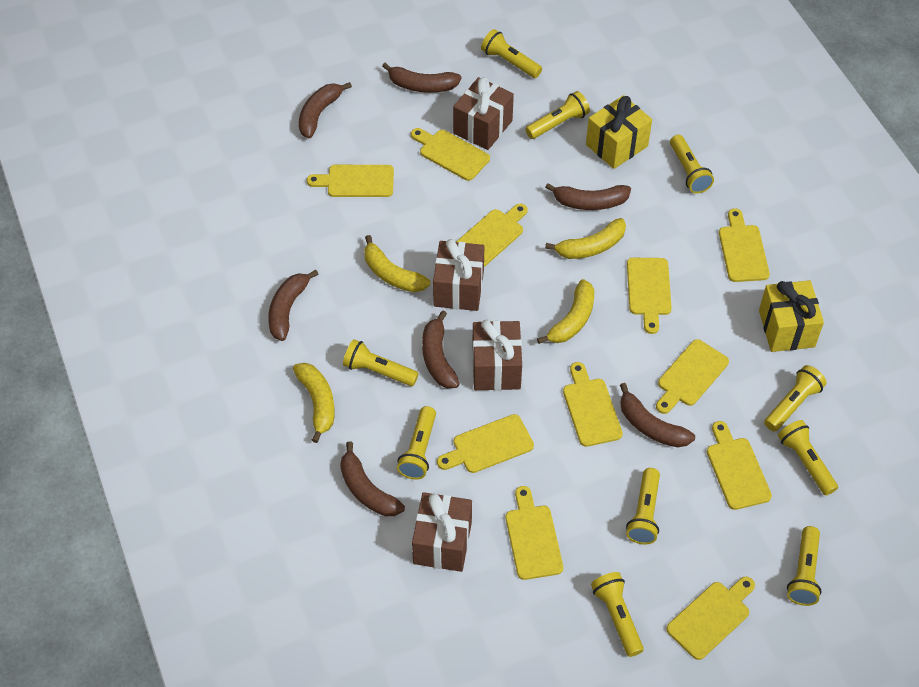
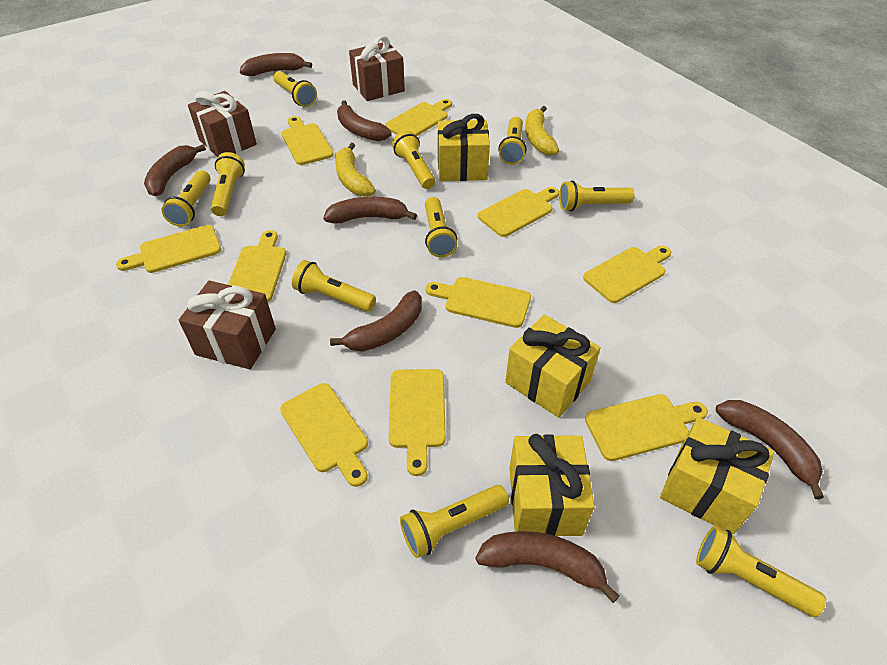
brown gift: 4 -> 3
yellow banana: 4 -> 2
yellow cutting board: 11 -> 10
yellow gift: 2 -> 4

